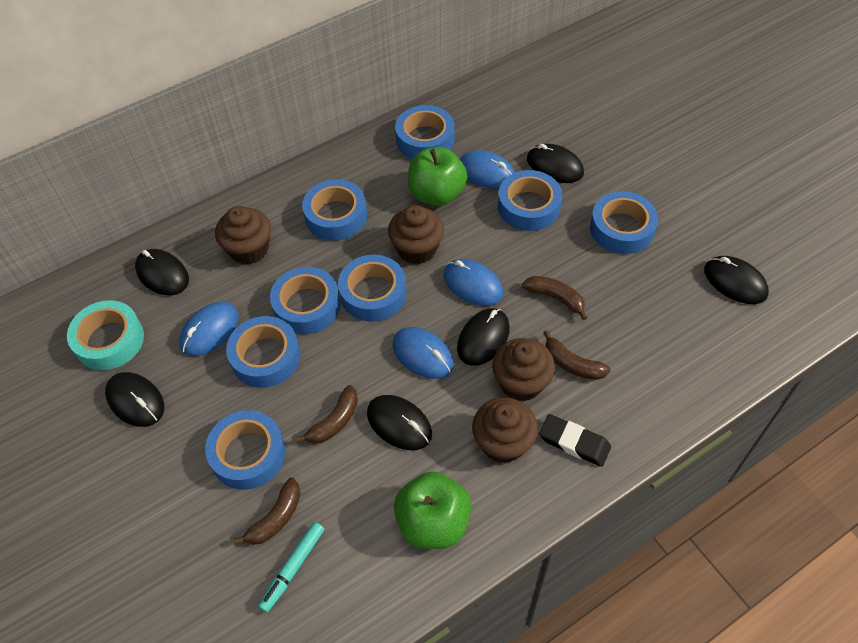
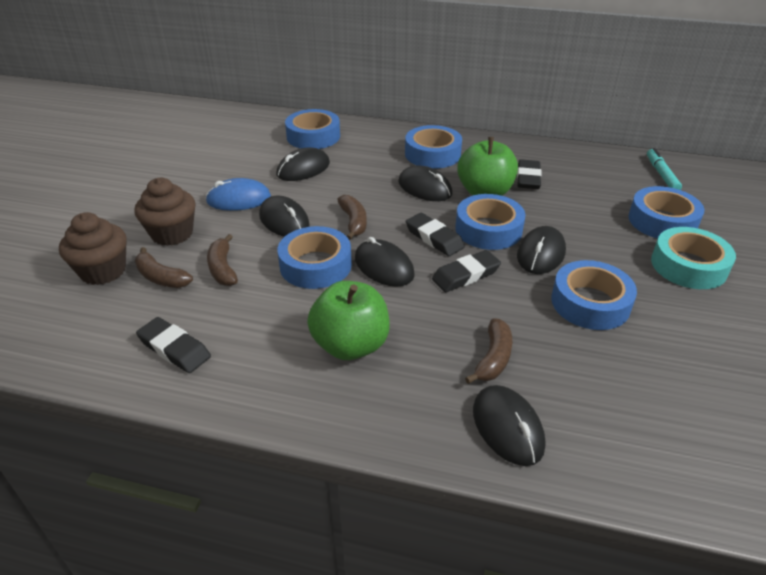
black eraser: 1 -> 4
blue mouse: 4 -> 1
blue tape: 8 -> 6
brown cupcake: 4 -> 2

